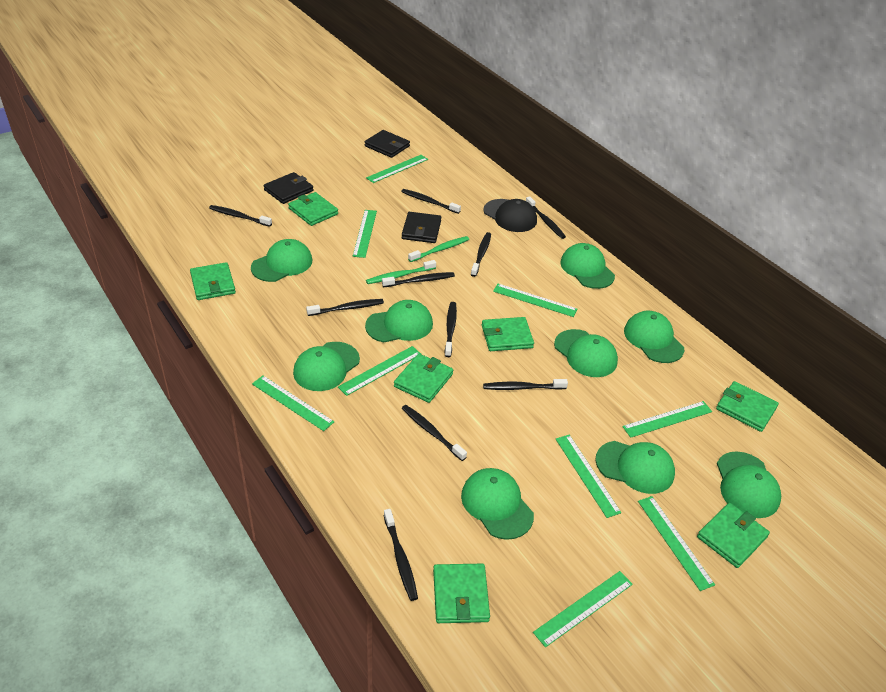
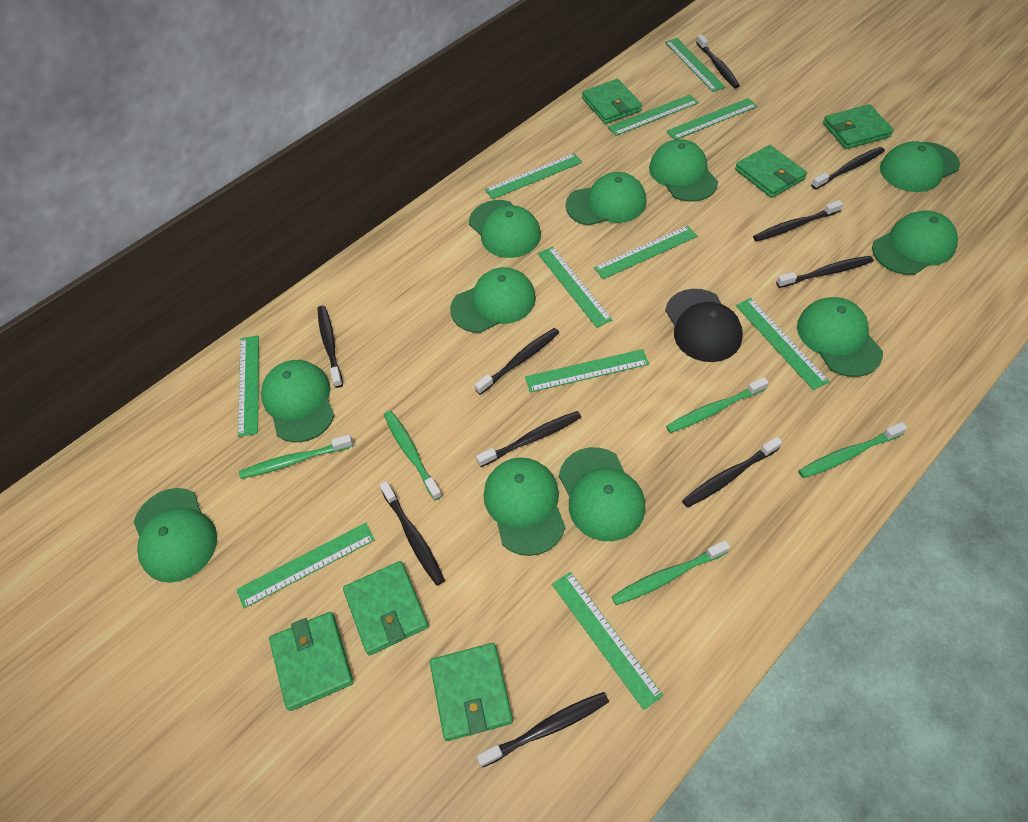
black wallet: 3 -> 0
green cap: 9 -> 11
green ruler: 9 -> 11
green toothbrush: 2 -> 5
green wallet: 7 -> 6

